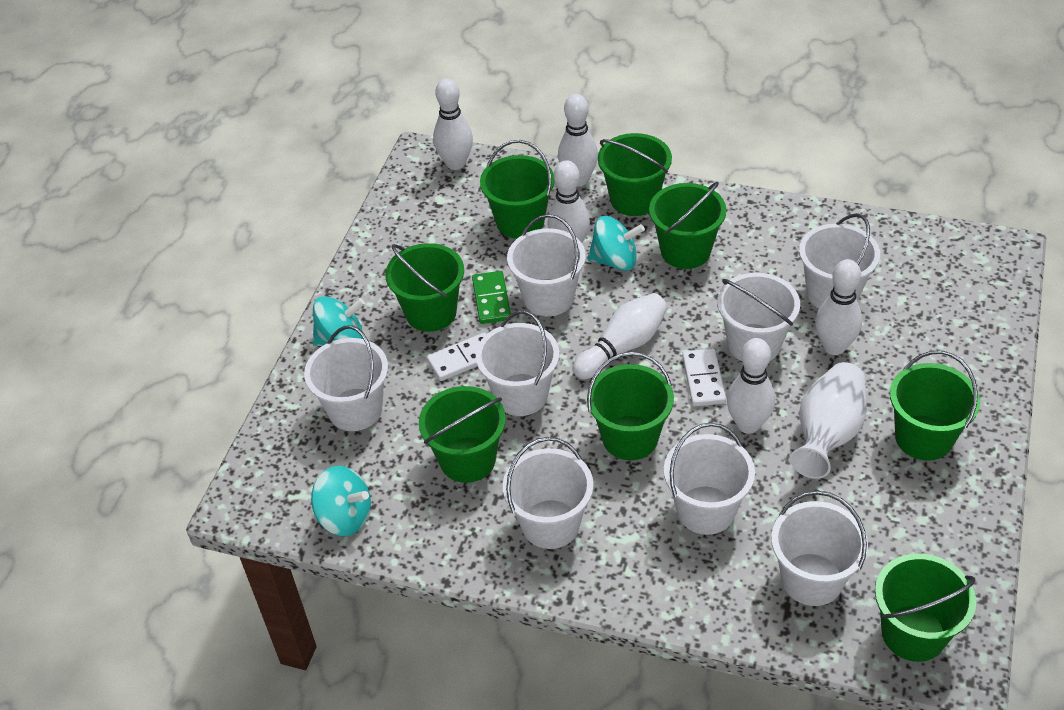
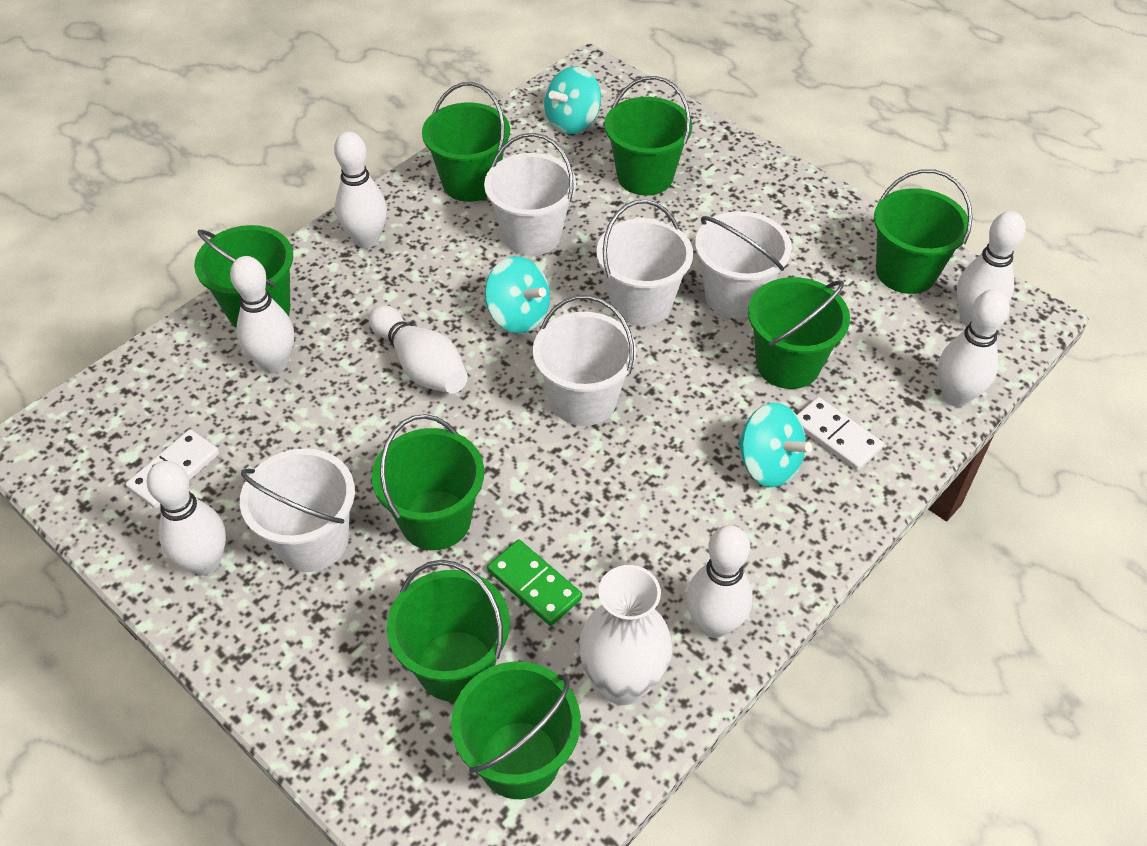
white bowling pin: 6 -> 7
white bucket: 8 -> 5

